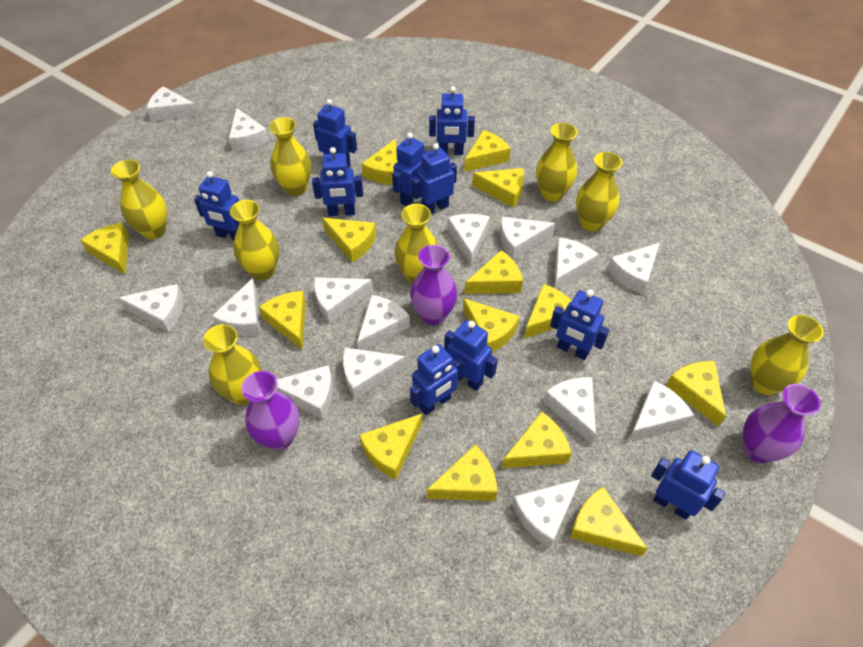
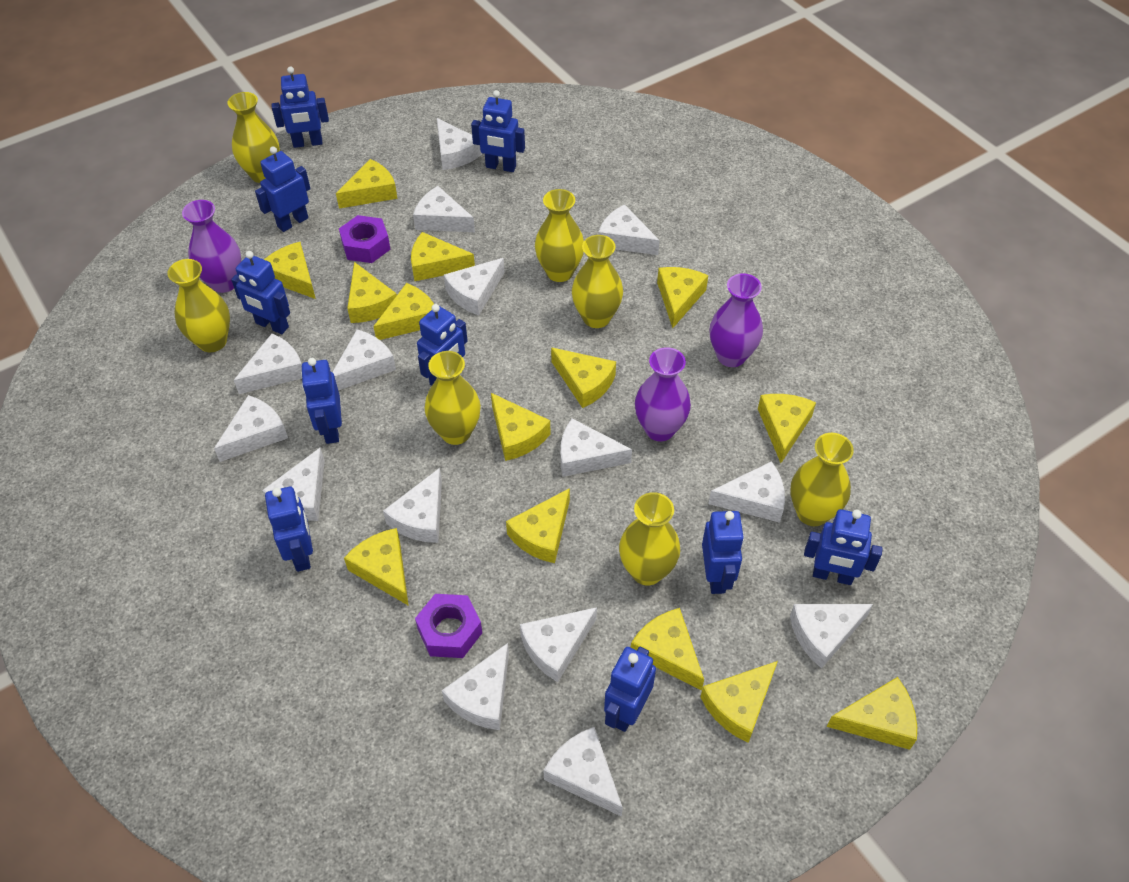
purple nut: 0 -> 2
yellow vase: 8 -> 7

